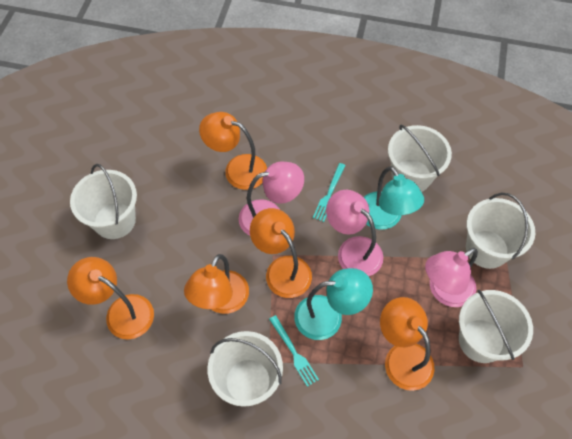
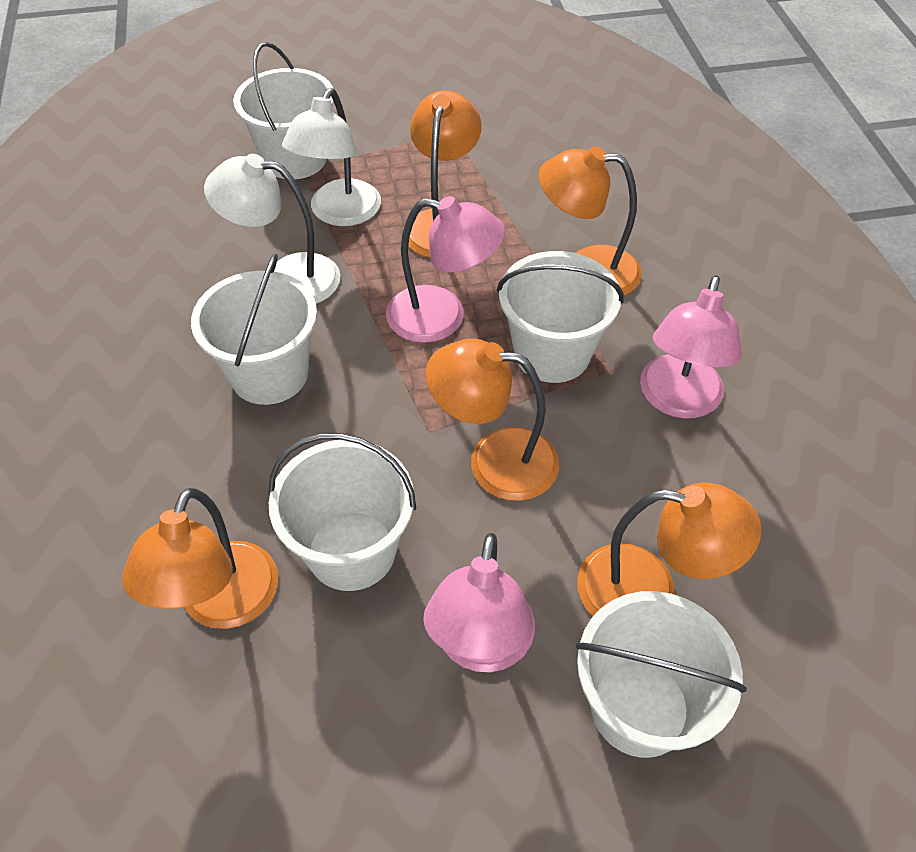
turquoise fork: 2 -> 0
turquoise lamp: 2 -> 0
white lamp: 0 -> 2

